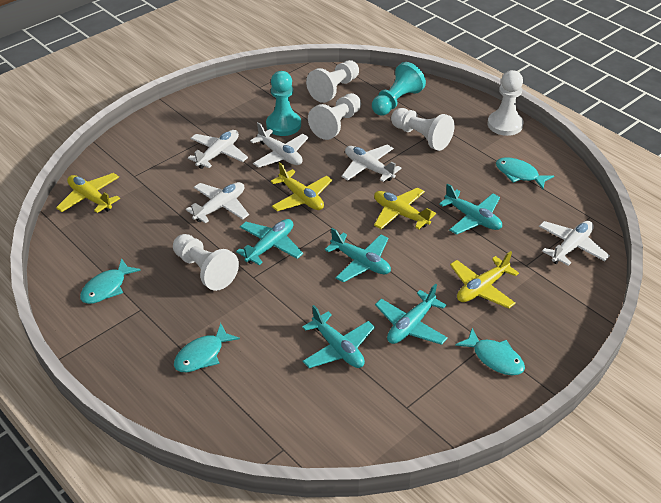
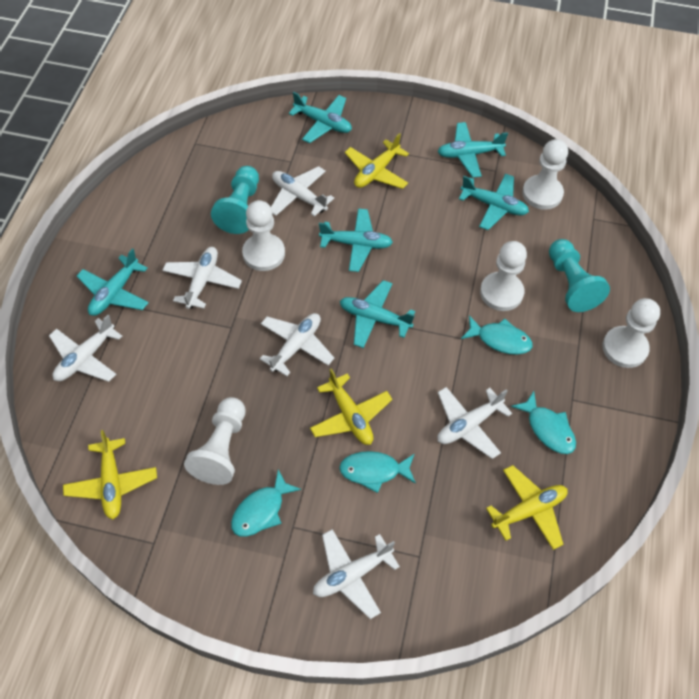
turquoise plane: 5 -> 6
white plane: 5 -> 6

